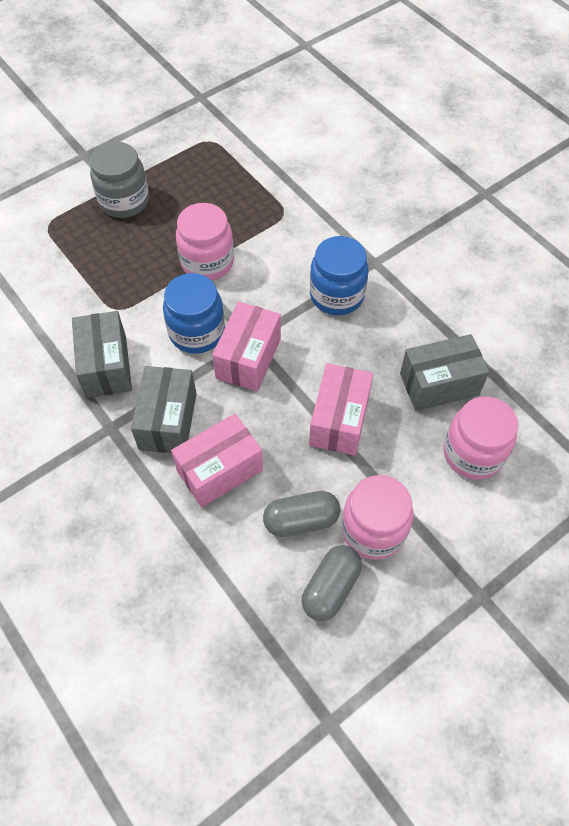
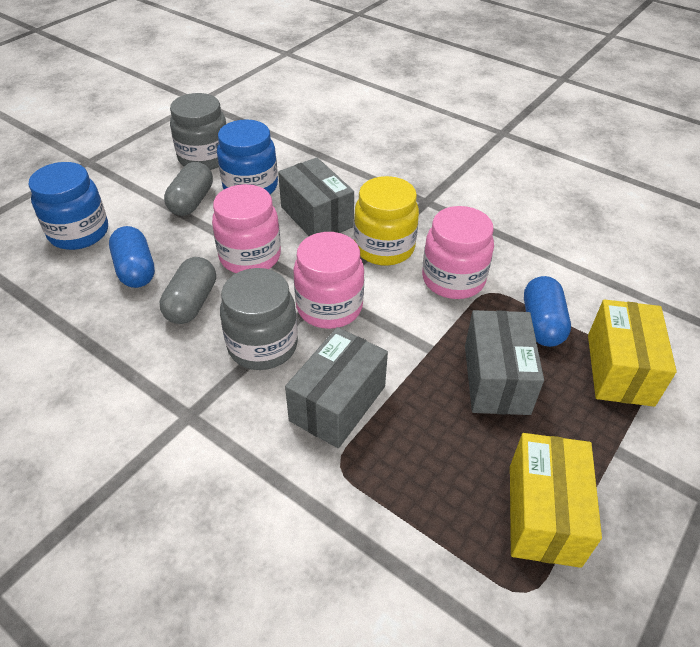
blue capsule: 0 -> 2
grey jar: 1 -> 2
pink box: 3 -> 0
yellow box: 0 -> 2
yellow jar: 0 -> 1

